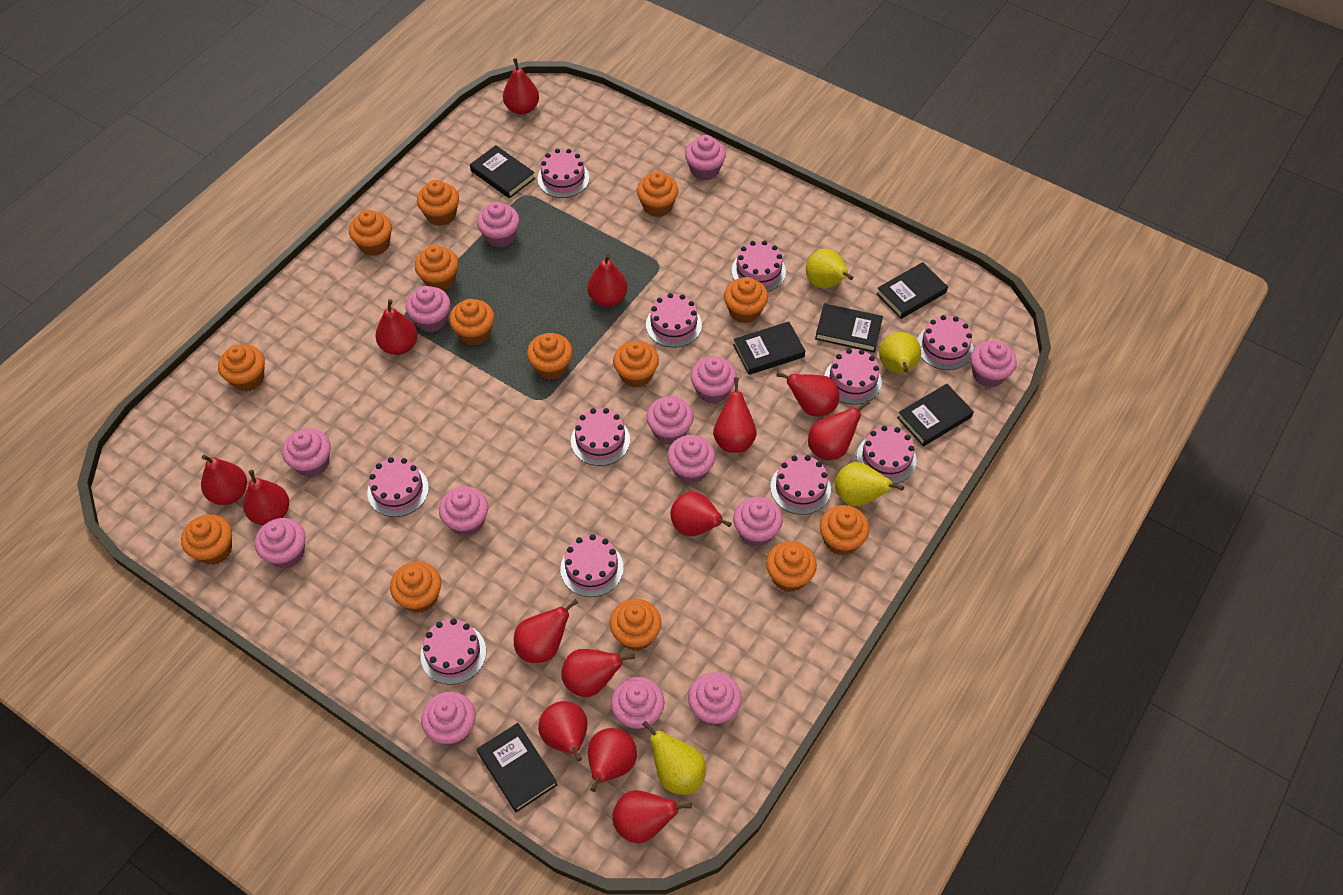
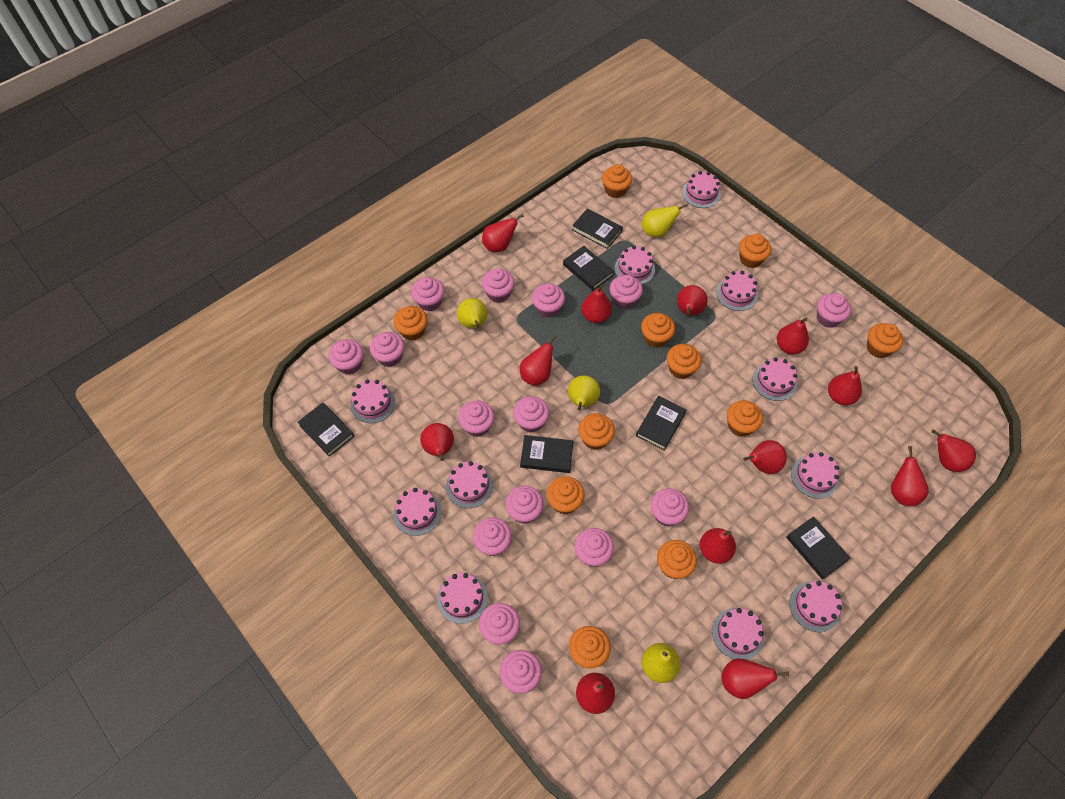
orange cupcake: 14 -> 11
pink cupcake: 14 -> 15
red pear: 14 -> 13

